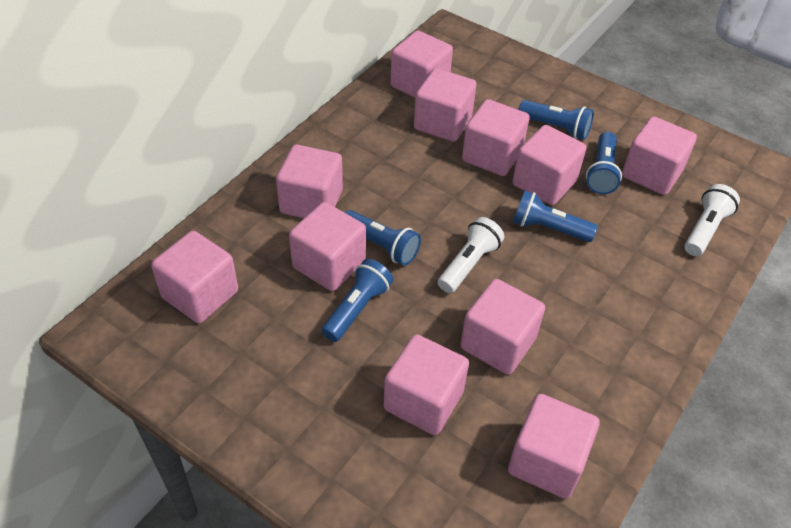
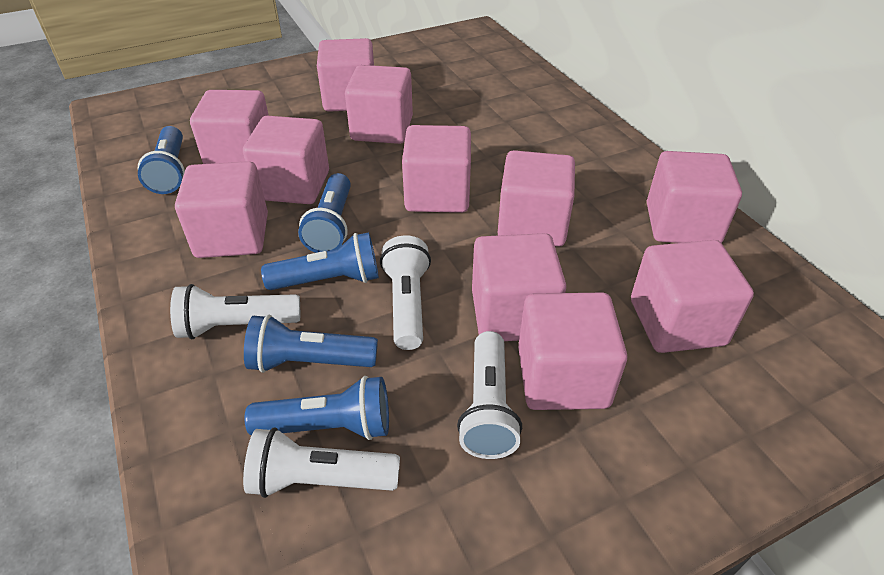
white flashlight: 2 -> 4

